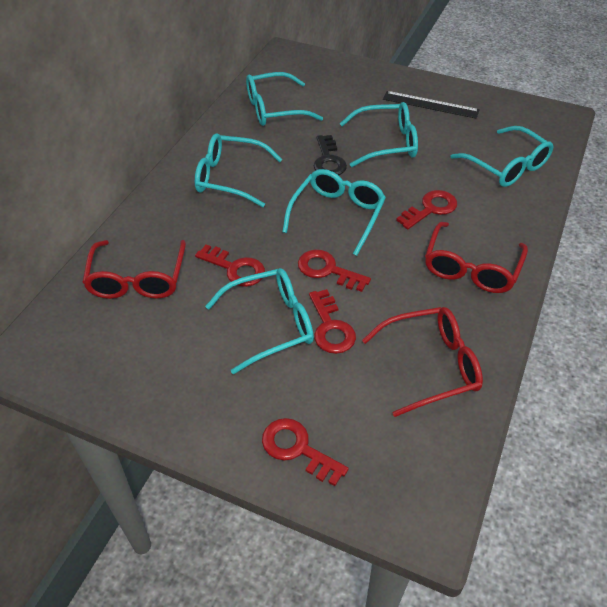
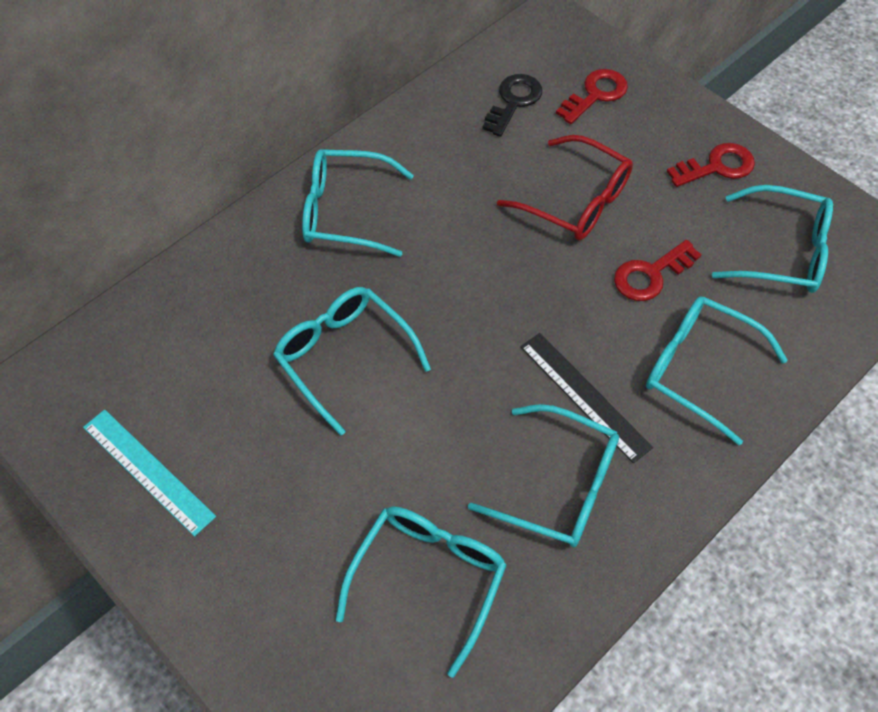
red glasses: 3 -> 1
red key: 5 -> 3
turquoise ruler: 0 -> 1

